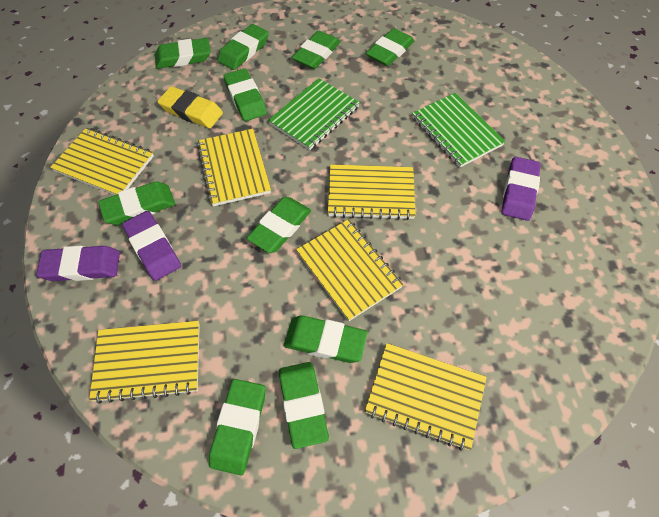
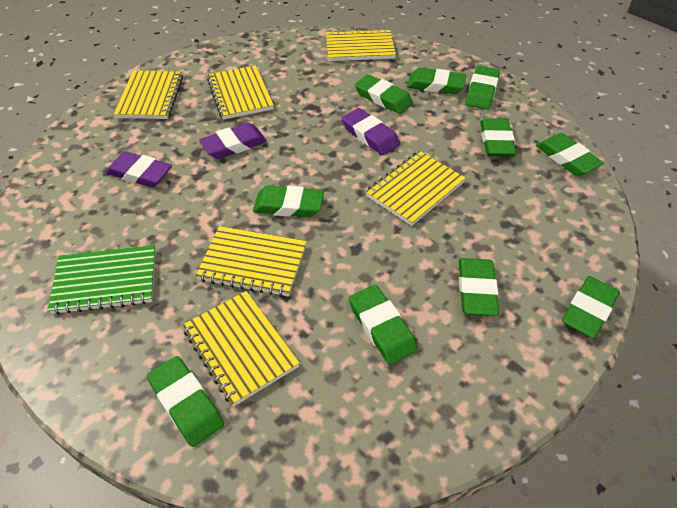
green notebook: 2 -> 1
yellow eraser: 1 -> 0

